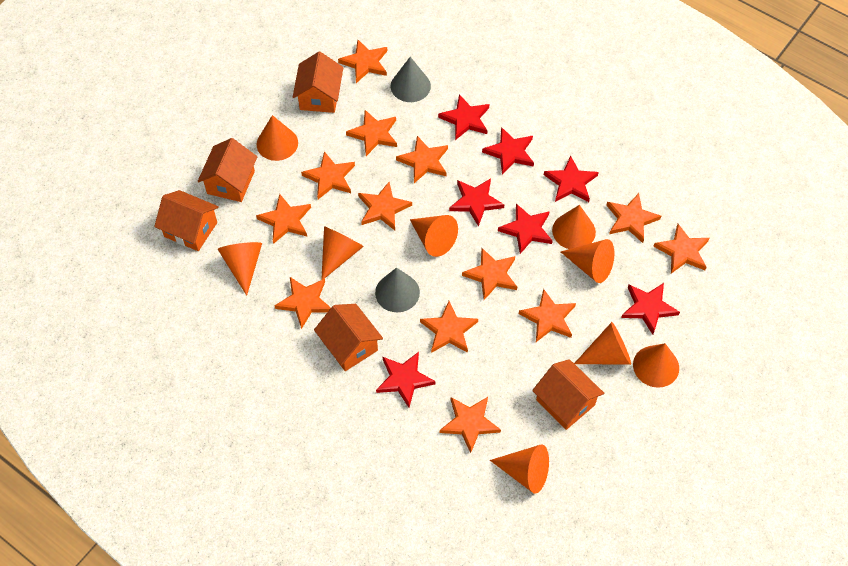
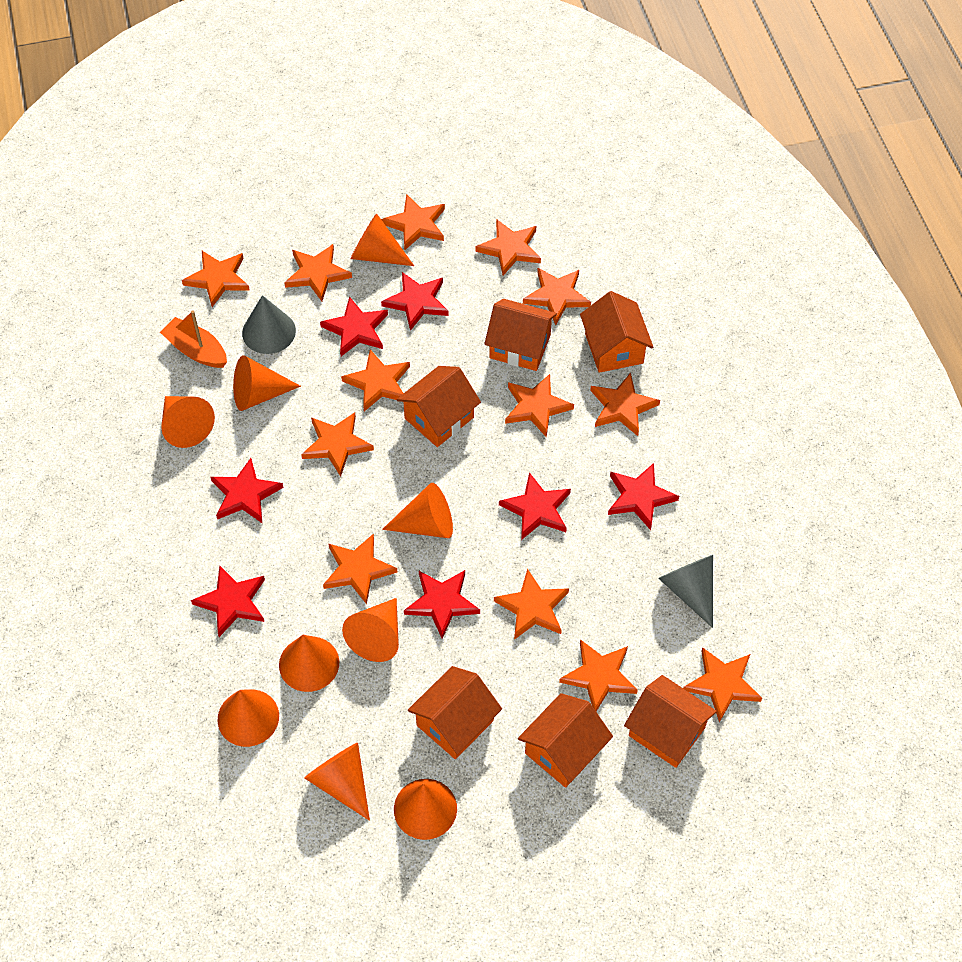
orange boat: 0 -> 1
orange house: 5 -> 6

